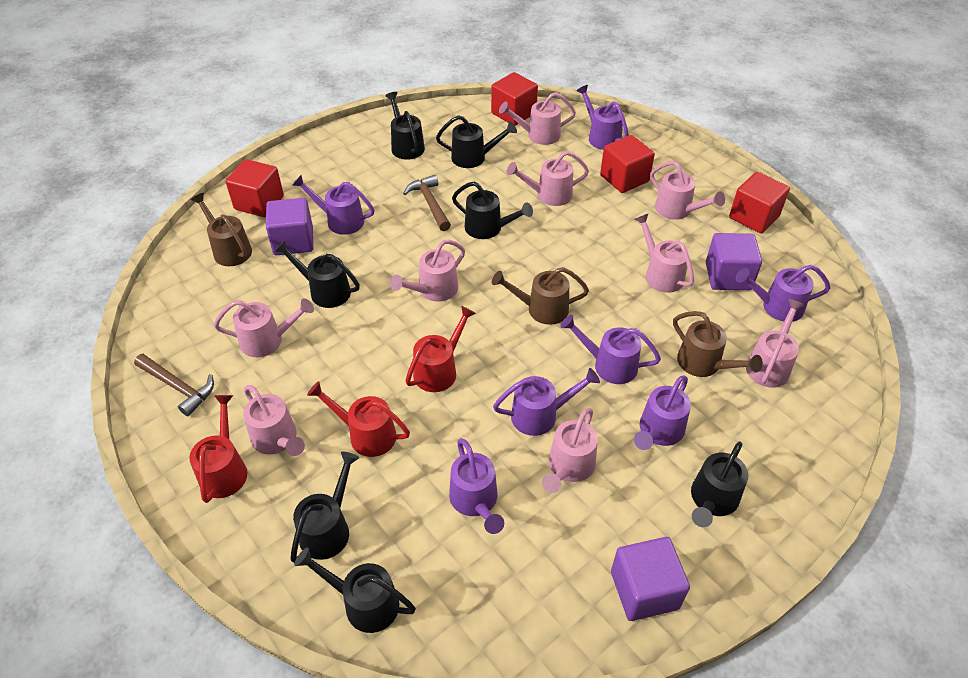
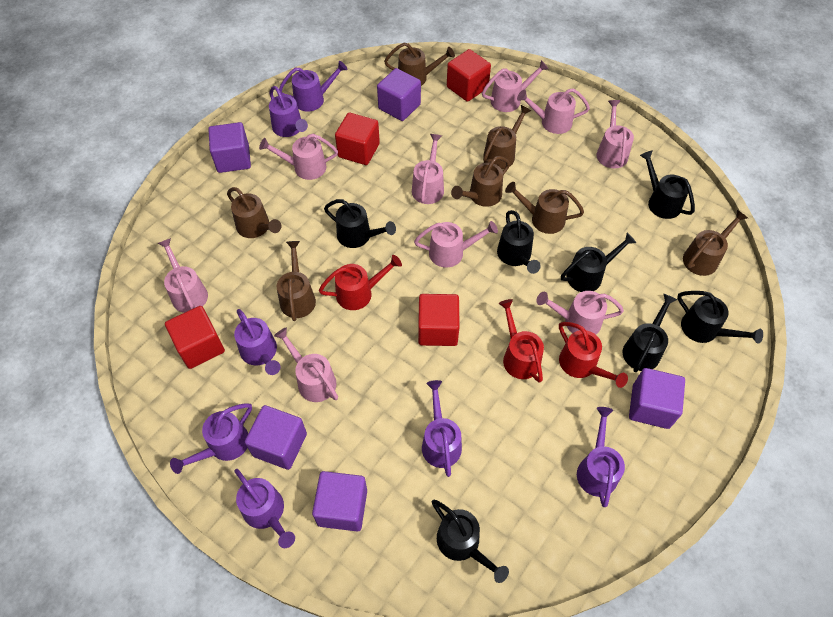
brown hammer: 2 -> 0
brown watering can: 3 -> 7
purple cube: 3 -> 5

